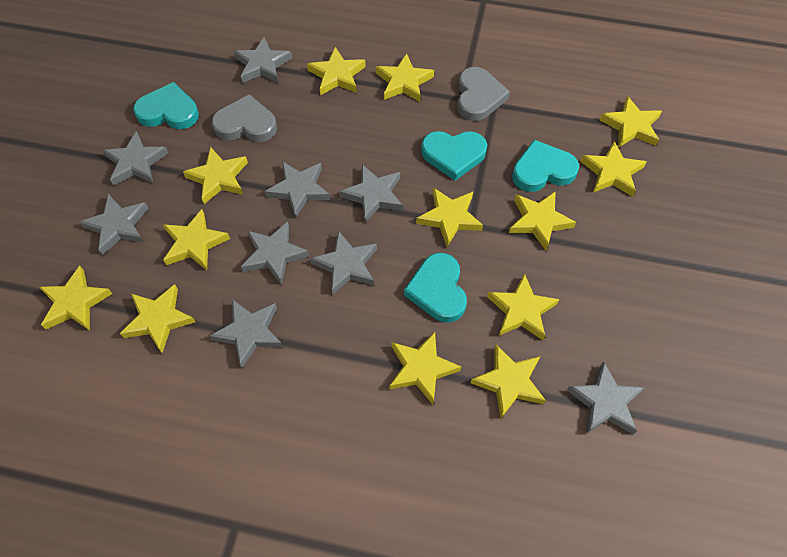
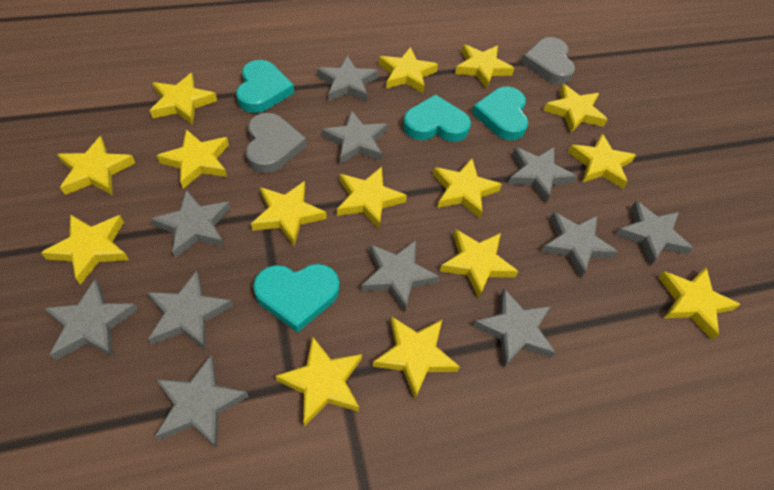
grey star: 9 -> 11
yellow star: 13 -> 15

